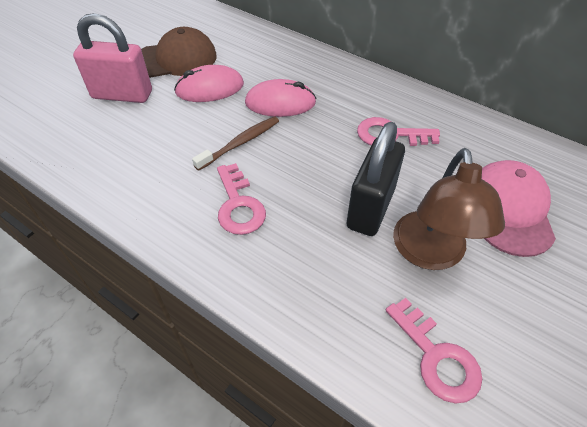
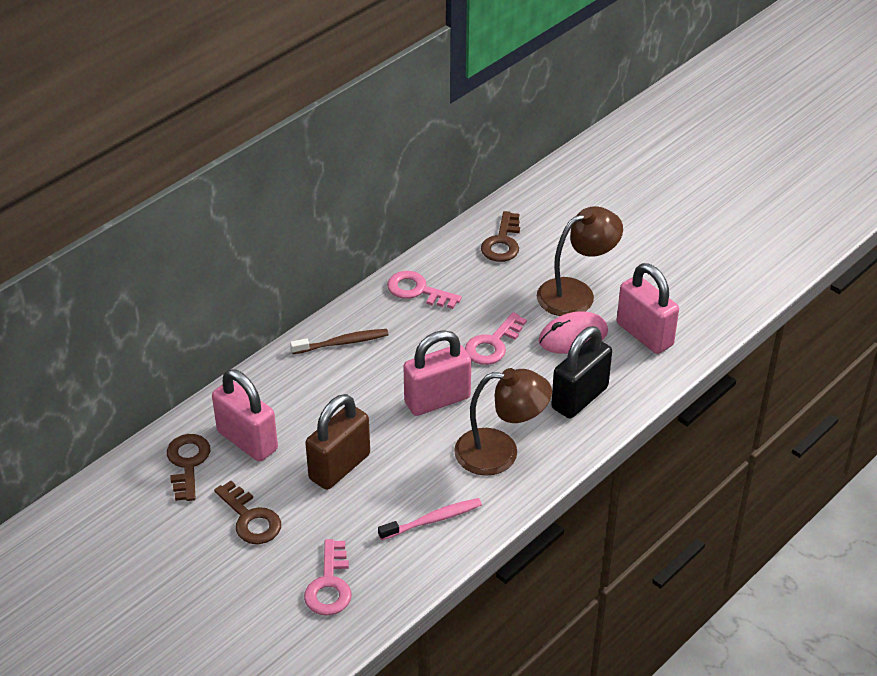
brown cap: 1 -> 0
brown key: 0 -> 3
brown lamp: 1 -> 2
brown padlock: 0 -> 1
pink cap: 1 -> 0
pink mouse: 2 -> 1
pink padlock: 1 -> 3
pink toothbrush: 0 -> 1

